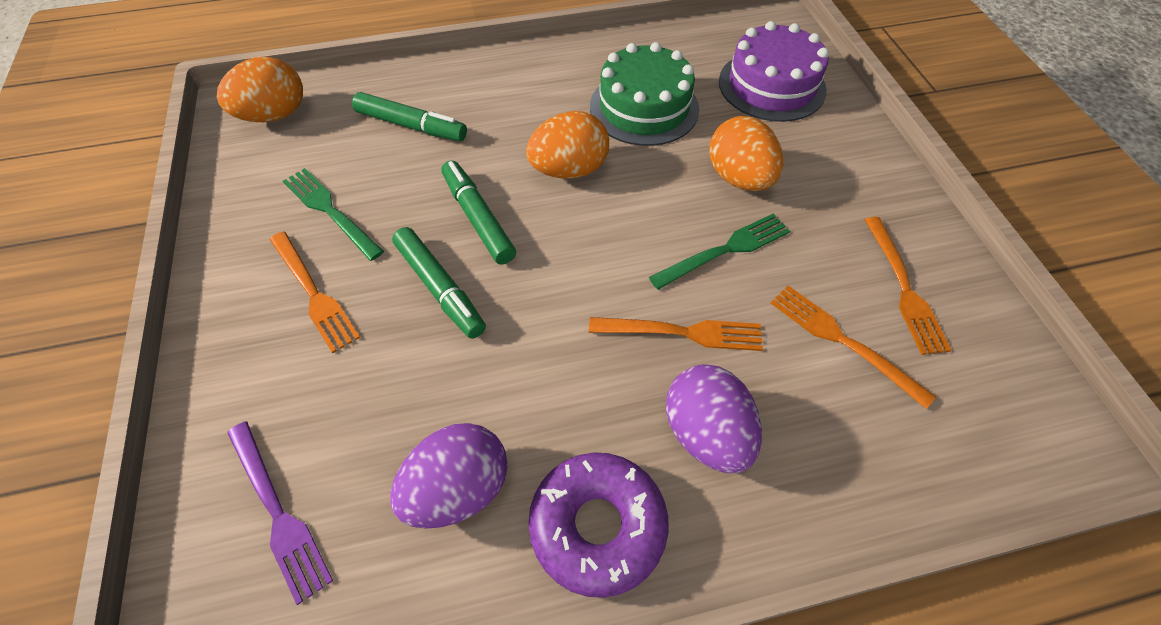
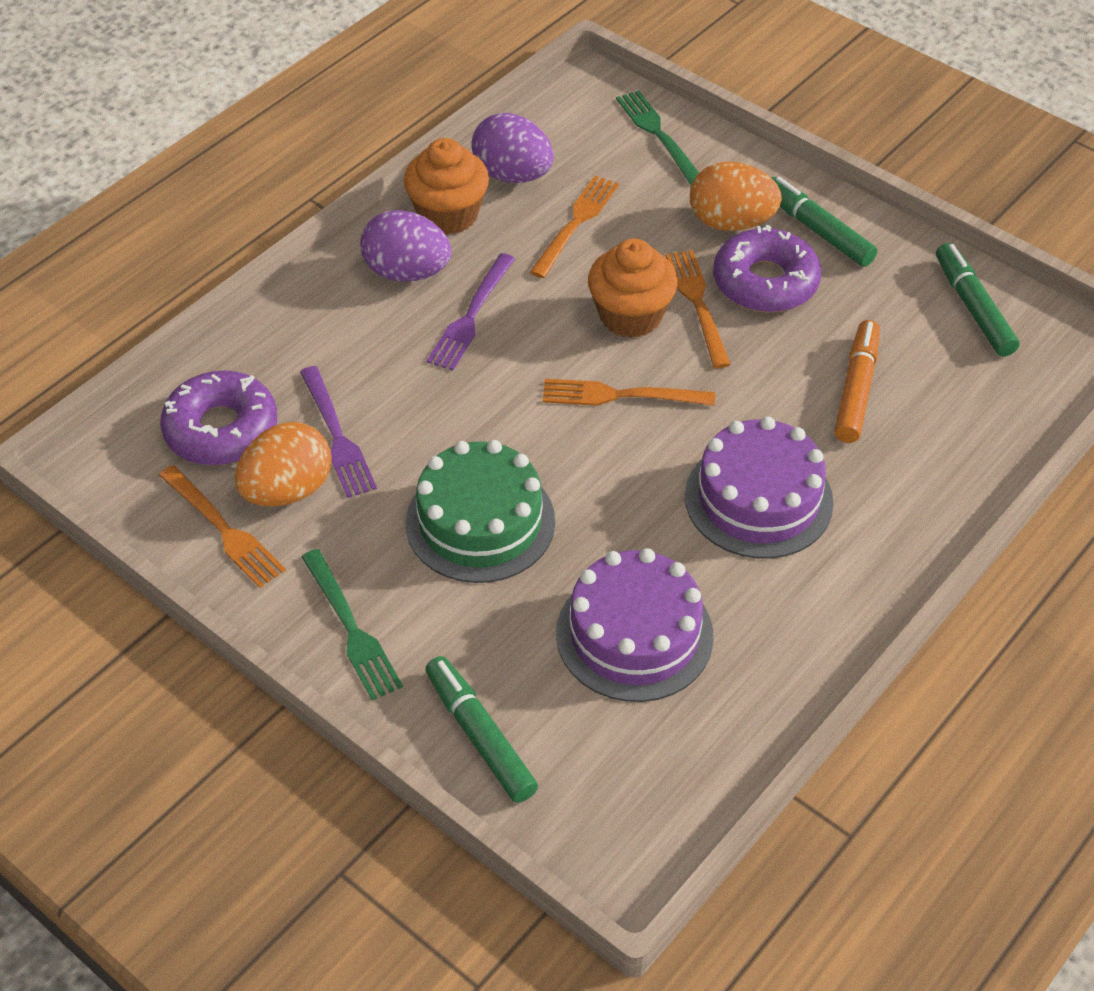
orange cupcake: 0 -> 2
orange egg: 3 -> 2
orange marker: 0 -> 1
purple cake: 1 -> 2
purple donut: 1 -> 2
purple fork: 1 -> 2

